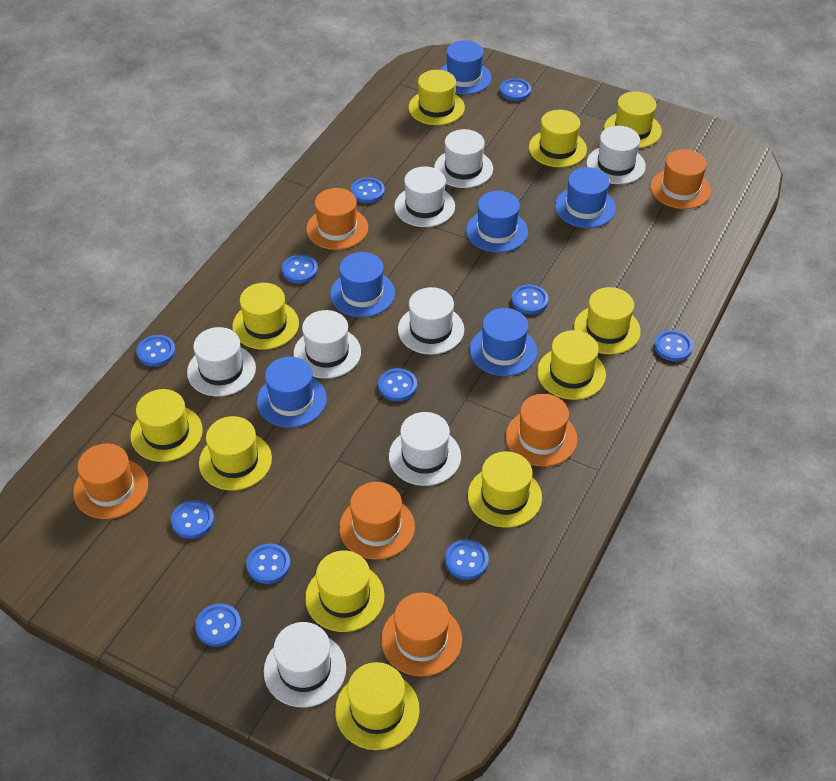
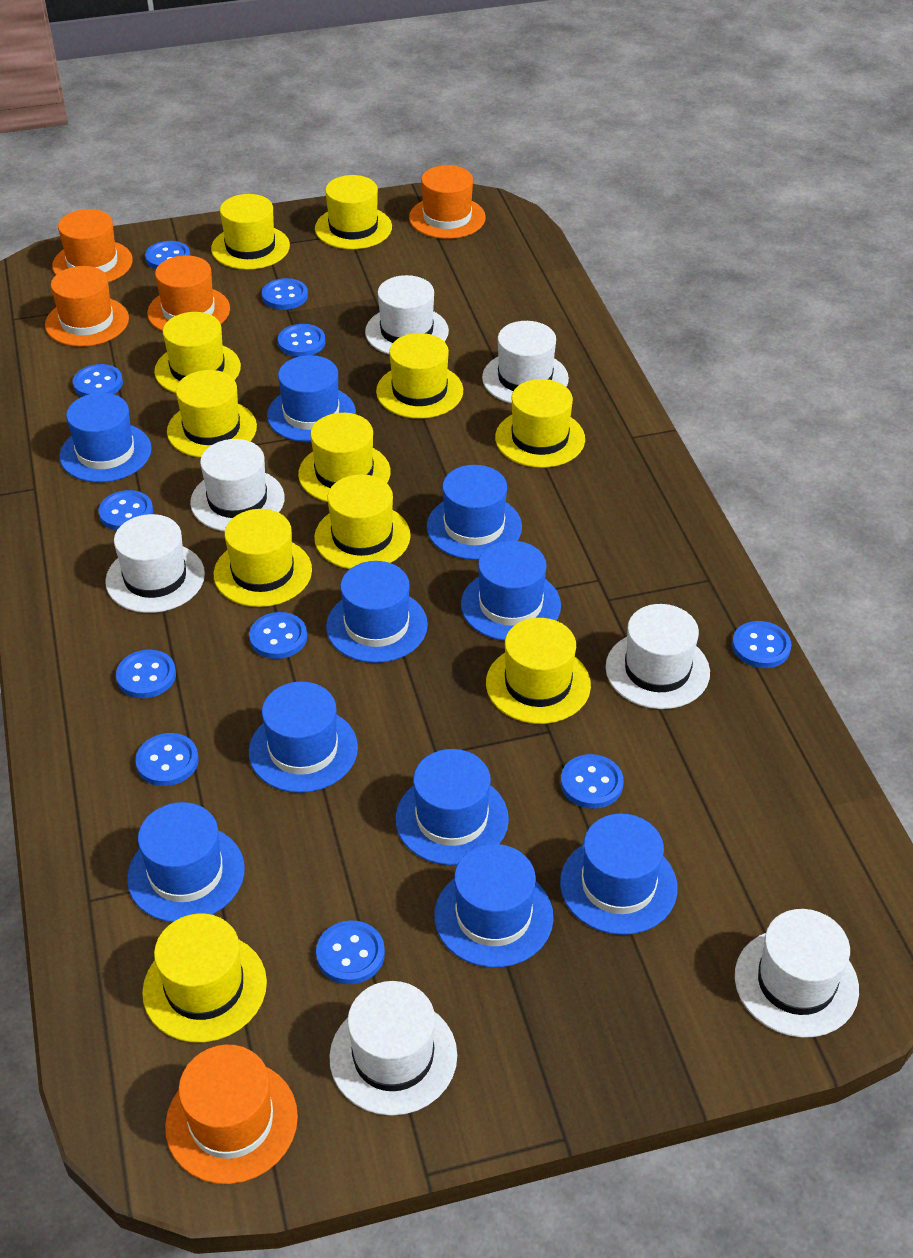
blue hat: 6 -> 10
orange hat: 6 -> 5
white hat: 8 -> 7

